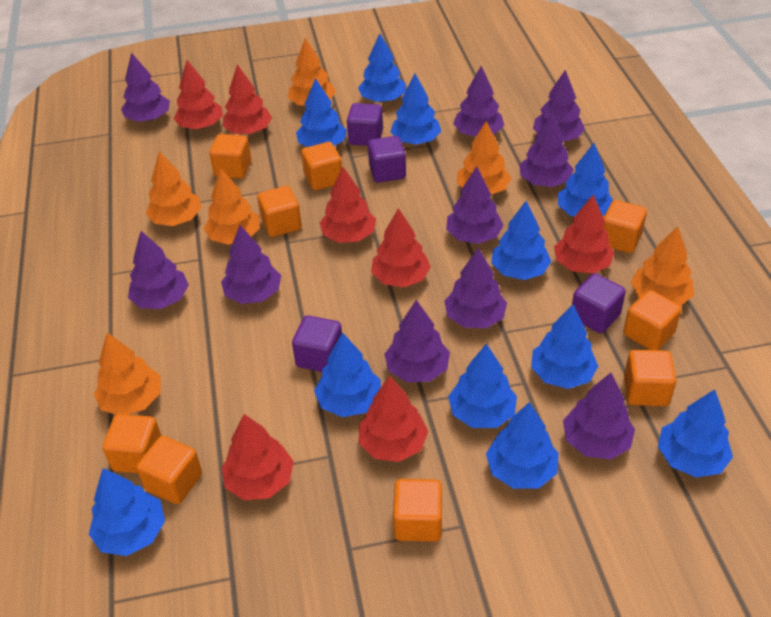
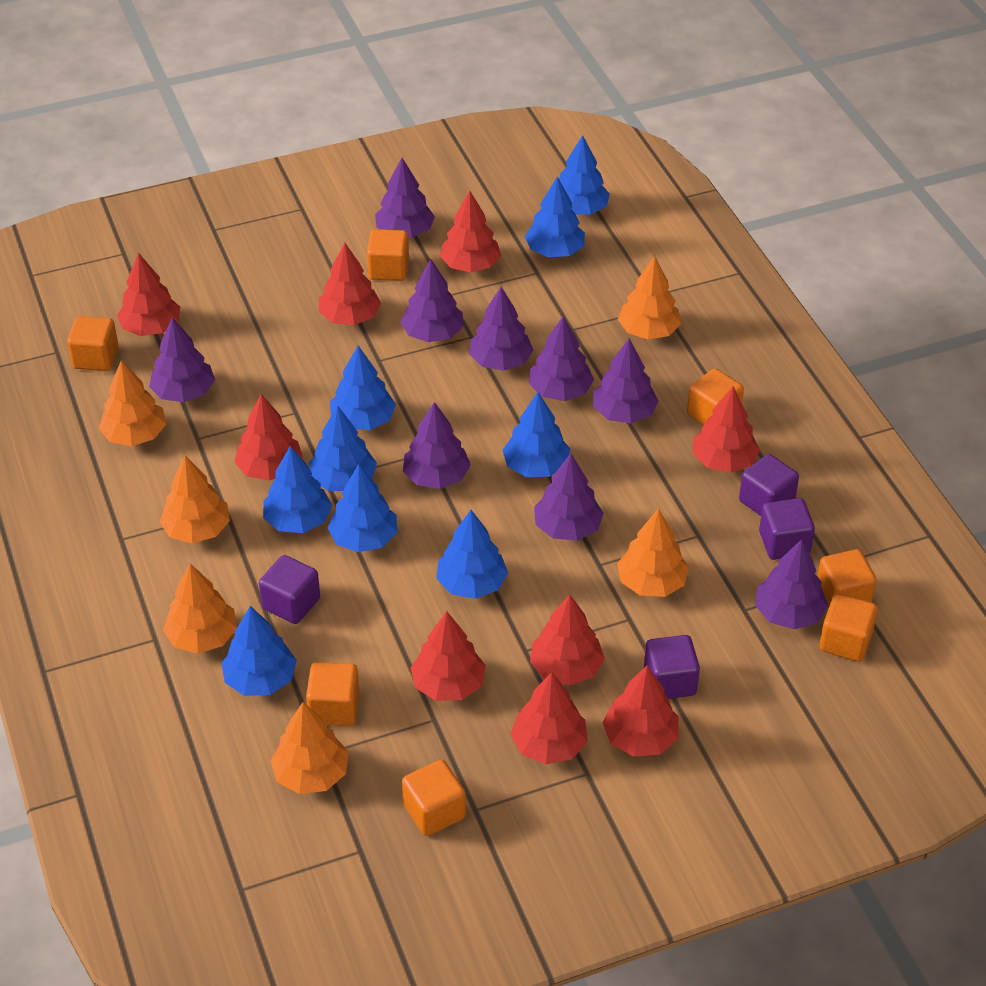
blue tree: 11 -> 9
orange cube: 9 -> 7
purple tree: 10 -> 9
red tree: 7 -> 9

